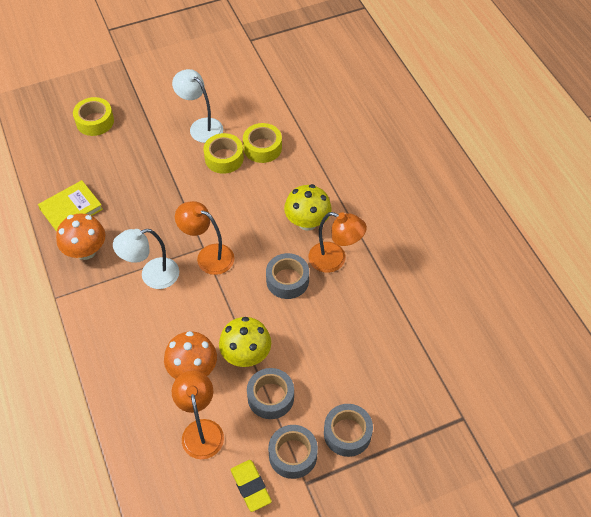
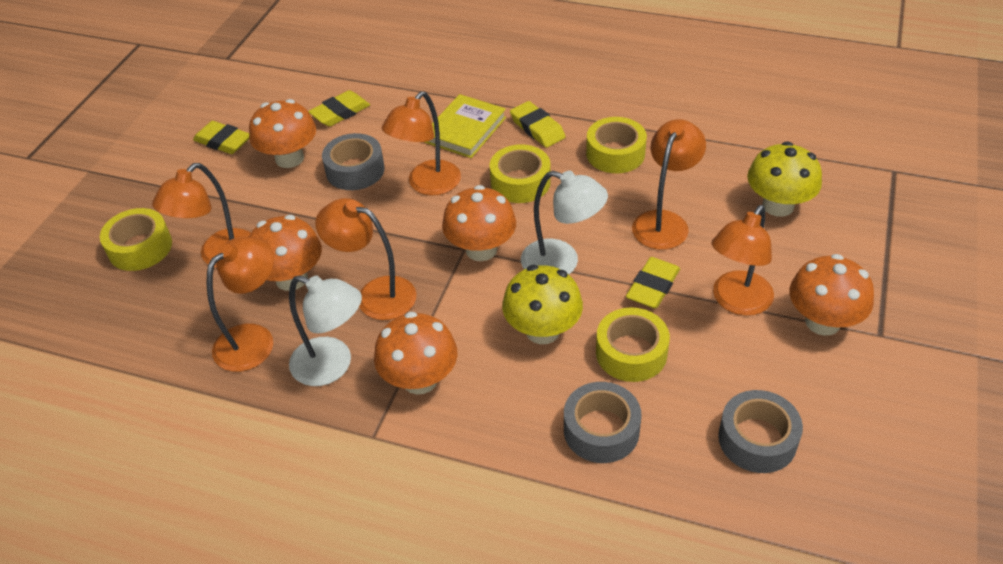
grey tape: 4 -> 3
orange lamp: 3 -> 6
orange mushroom: 2 -> 5
yellow eraser: 1 -> 4
yellow tape: 3 -> 4

